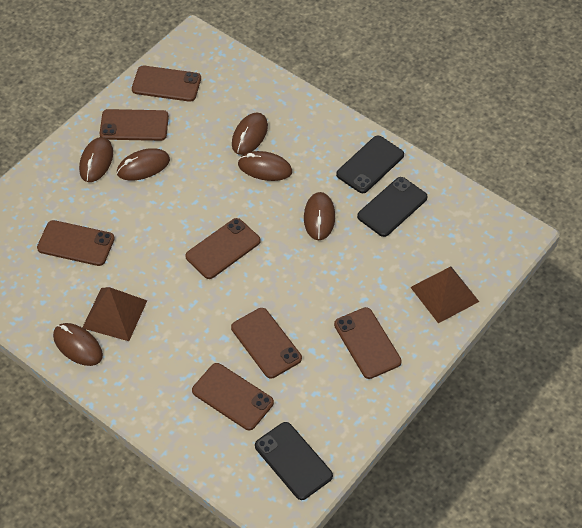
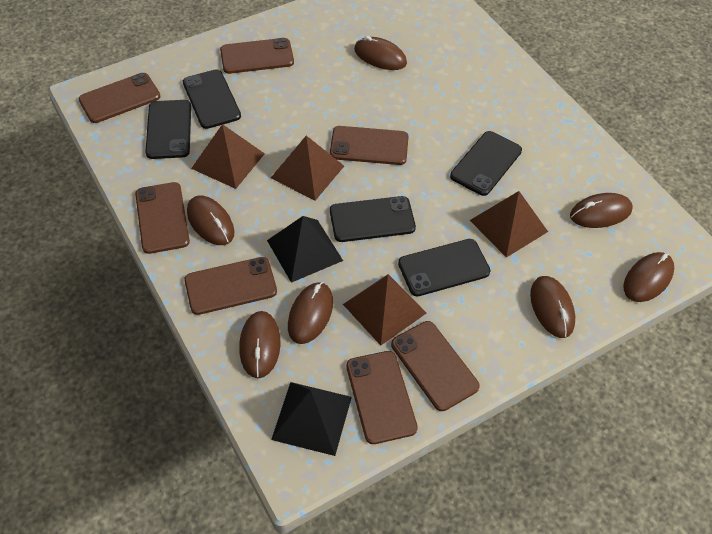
black phone: 3 -> 5
black pyramid: 0 -> 2
brown mouse: 6 -> 7
brown pyramid: 2 -> 4

